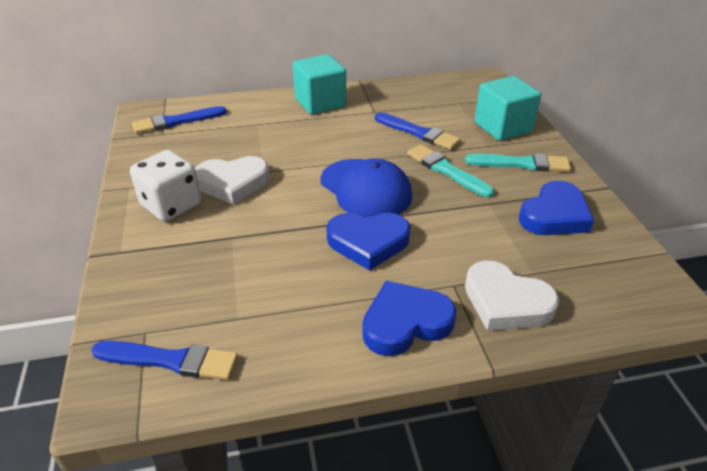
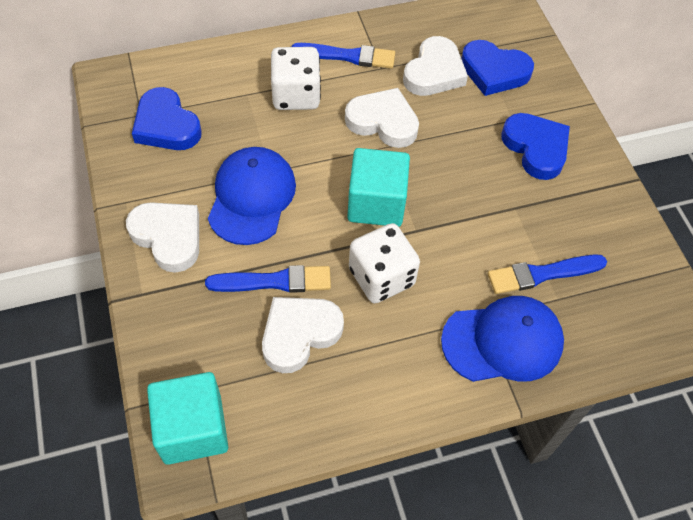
blue cap: 1 -> 2
turquoise brush: 2 -> 0
white dice: 1 -> 2
white heart: 2 -> 4

